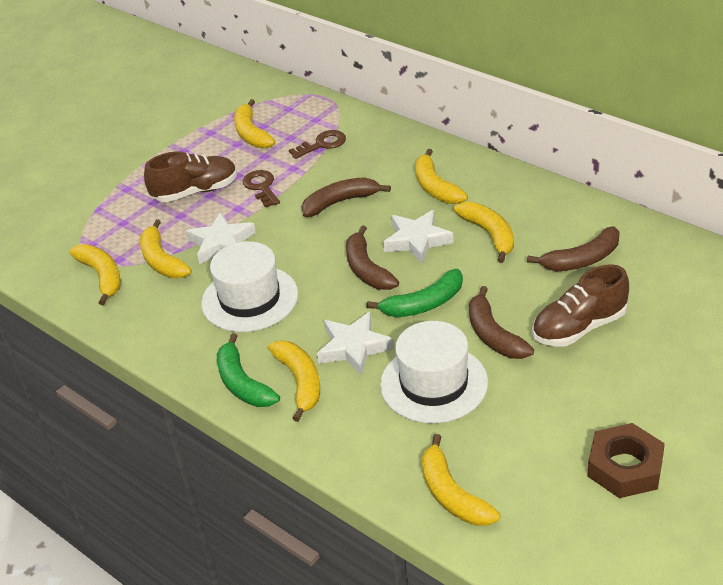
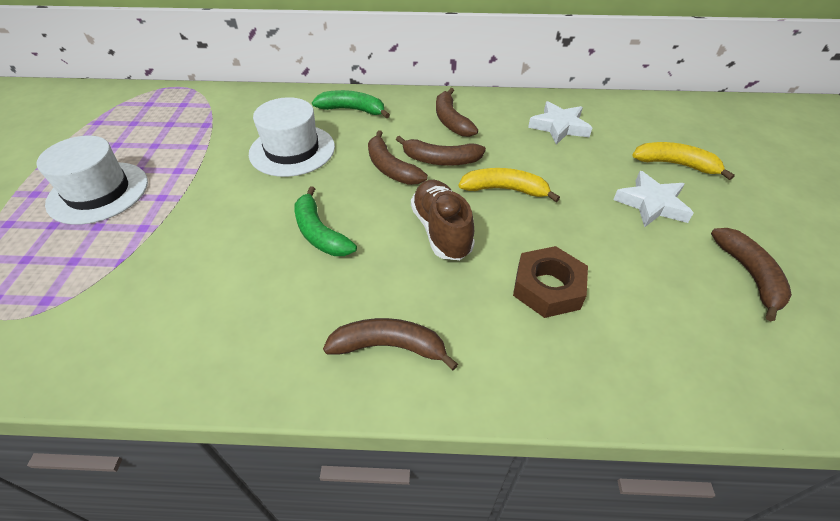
brown banana: 4 -> 5
brown key: 2 -> 0
brown shoe: 2 -> 1
white star: 3 -> 2
yellow banana: 7 -> 2

